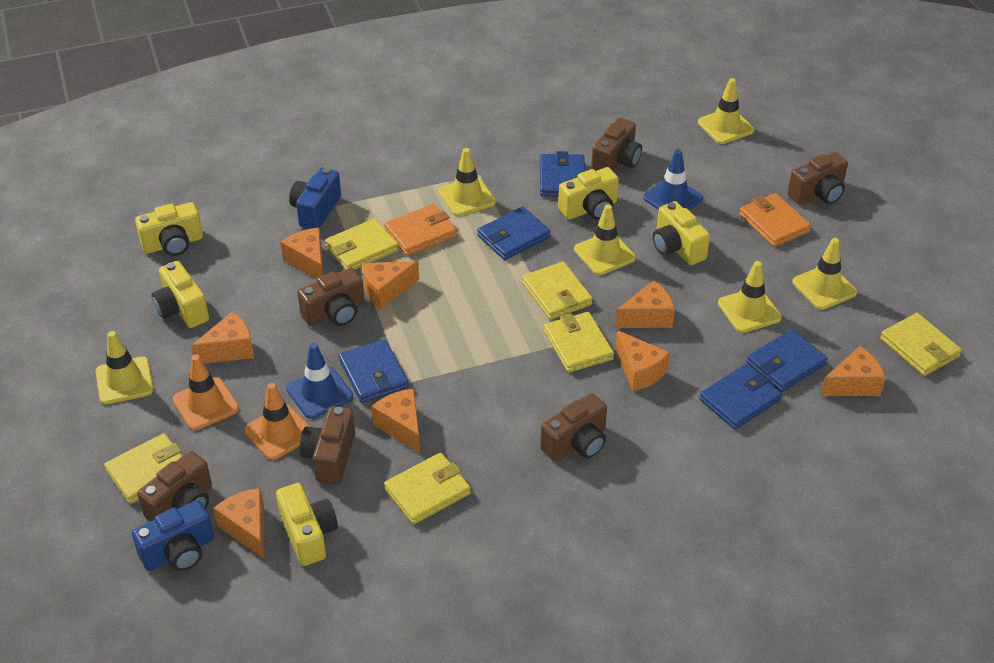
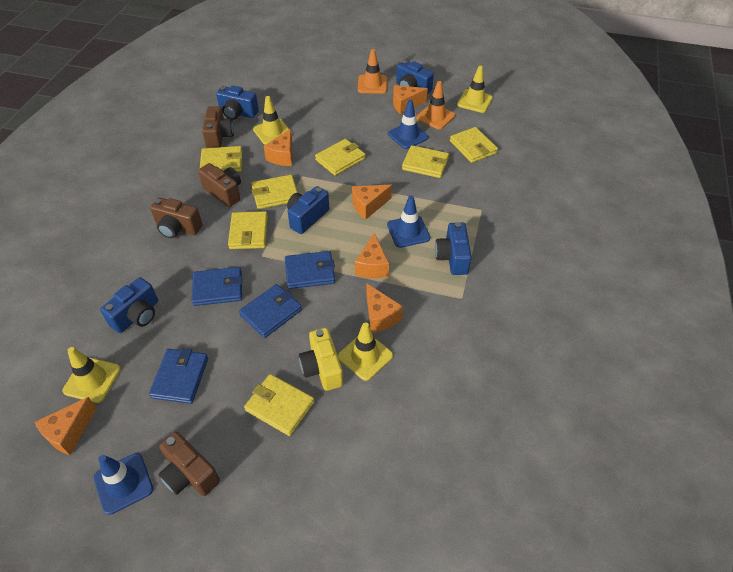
blue camera: 2 -> 5
blue traffic cone: 2 -> 3
blue wallet: 5 -> 4
brown camera: 6 -> 4
orange cheese: 8 -> 6
orange wallet: 2 -> 0
yellow camera: 5 -> 1
yellow traffic cone: 6 -> 4
yellow wallet: 6 -> 7

